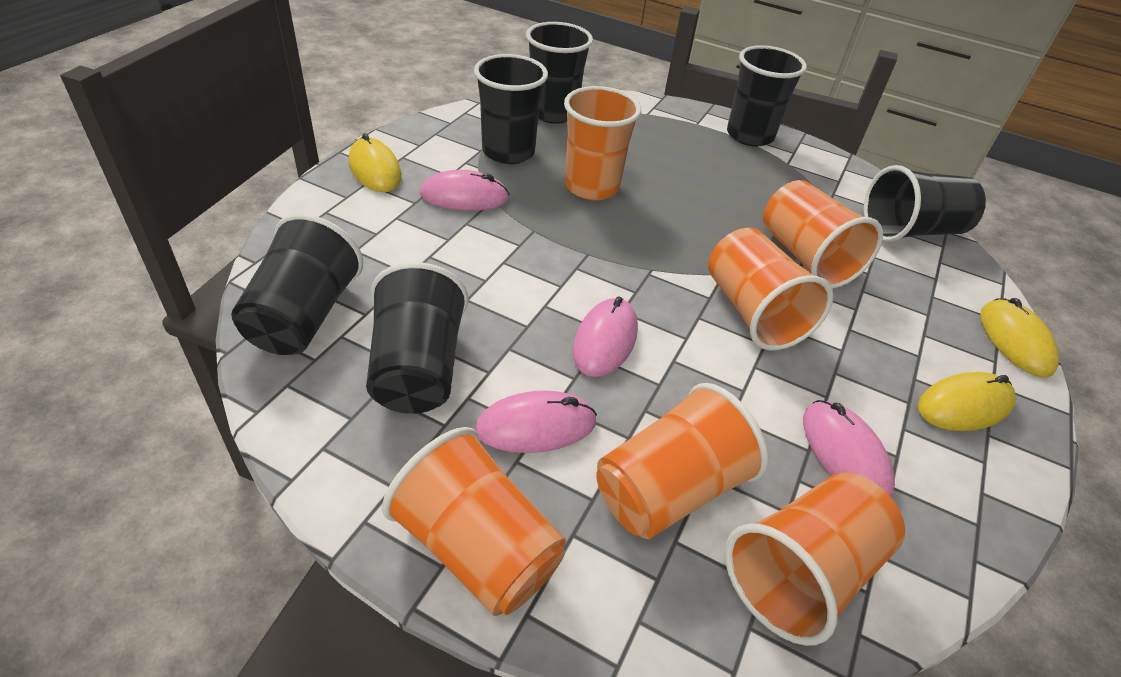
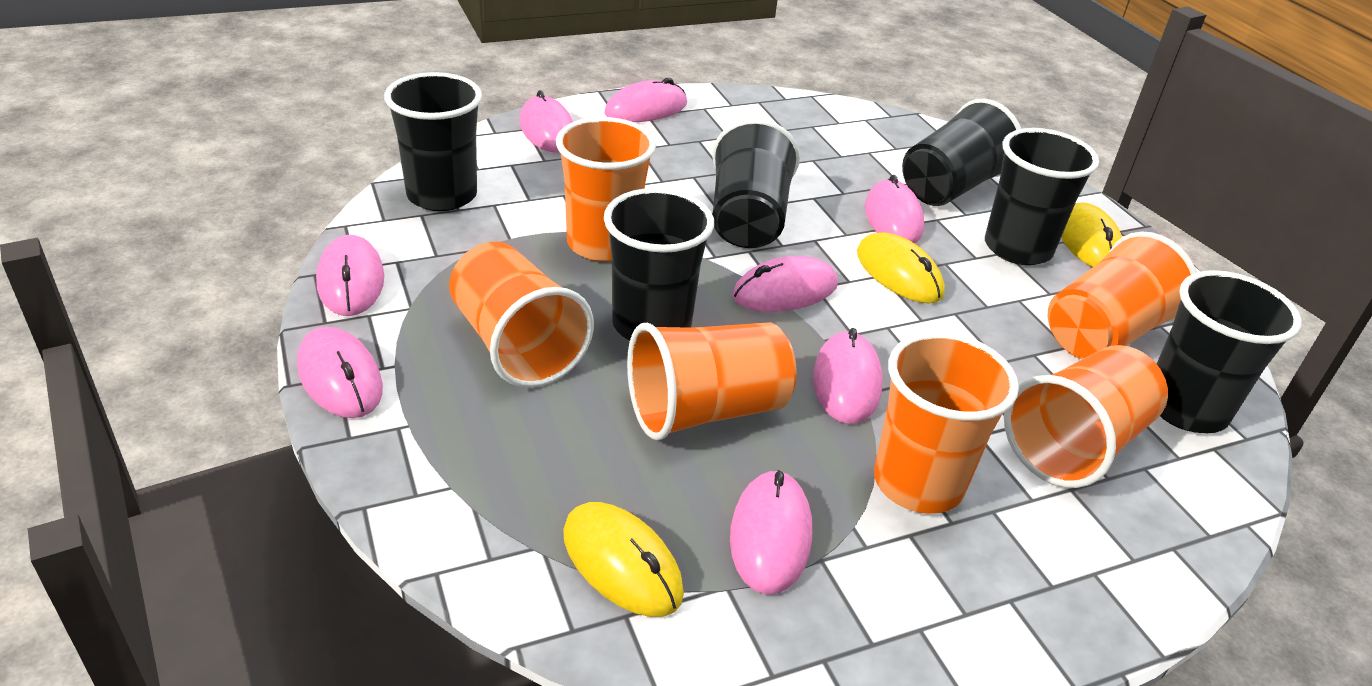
pink mouse: 4 -> 8

